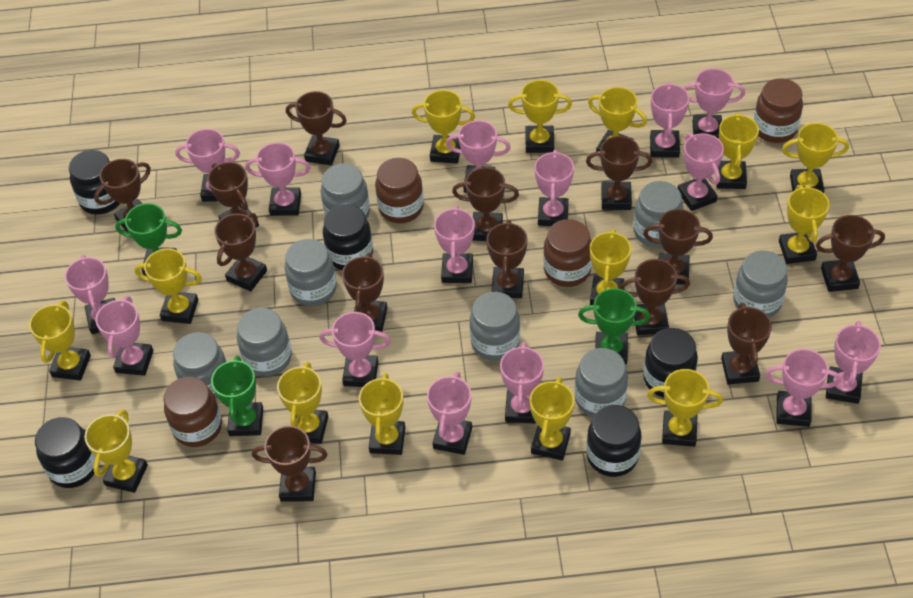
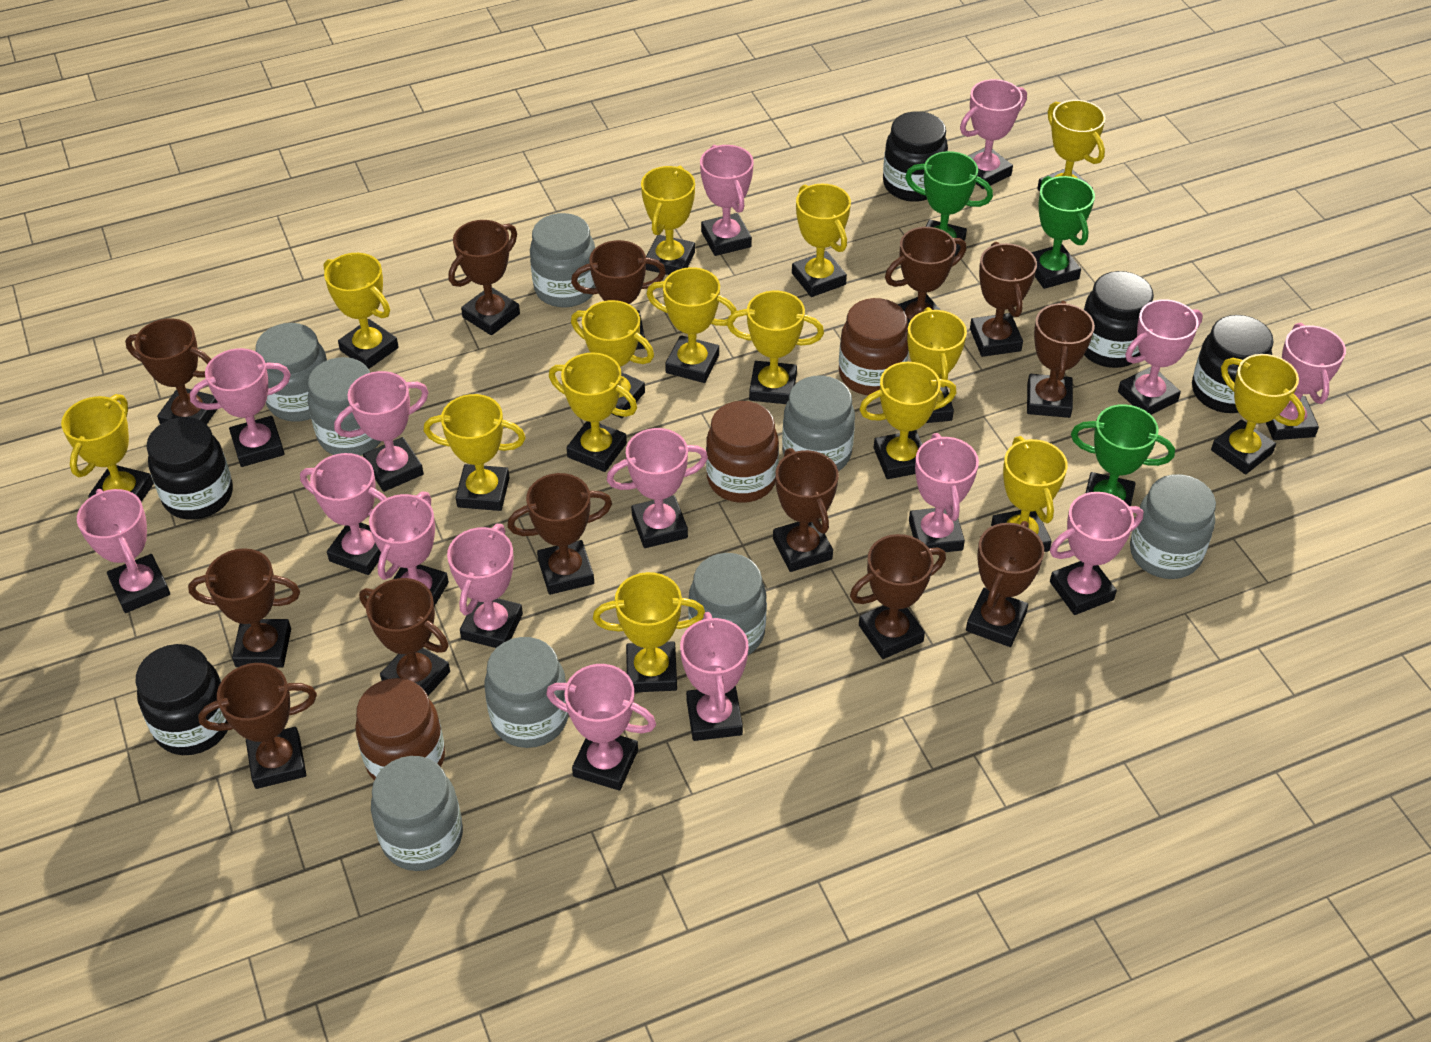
brown jar: 4 -> 3
yellow trophy: 14 -> 15

